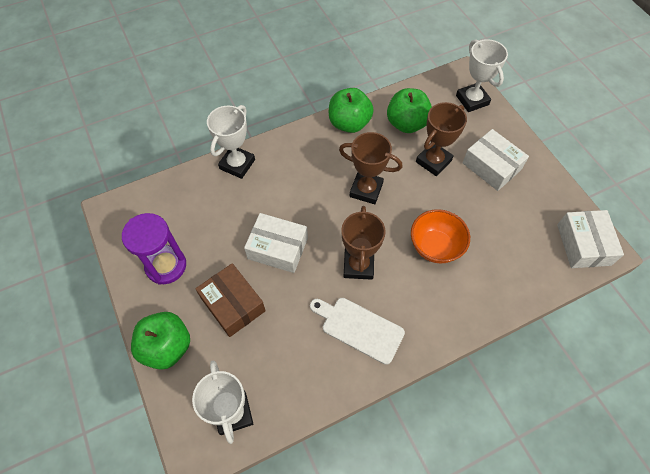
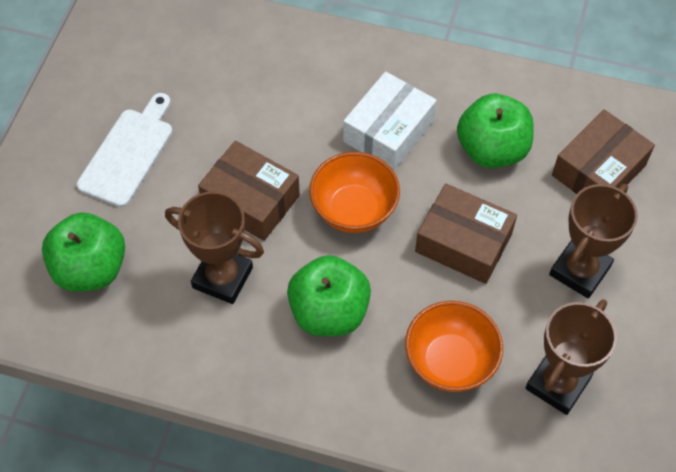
brown box: 1 -> 3
orange bowl: 1 -> 2
purple hourglass: 1 -> 0
white box: 3 -> 1
white trophy: 3 -> 0

